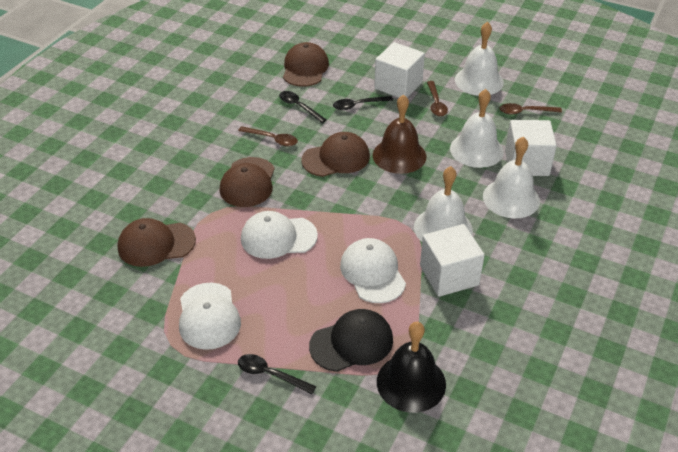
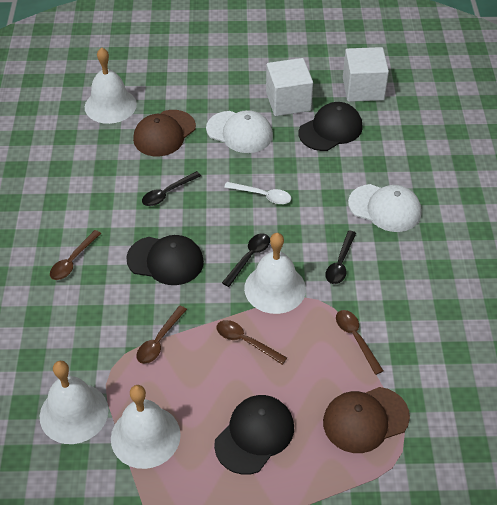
black bell: 1 -> 0
black cap: 1 -> 3
brown bell: 1 -> 0
brown cap: 4 -> 2
brown spoon: 3 -> 4
white cap: 3 -> 2
white cube: 3 -> 2
white spoon: 0 -> 1

